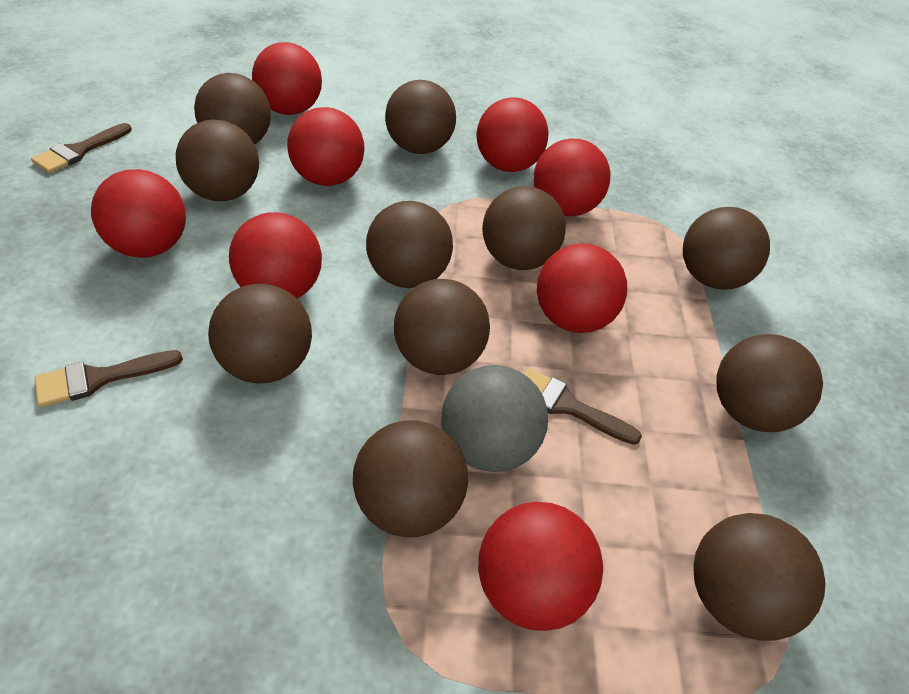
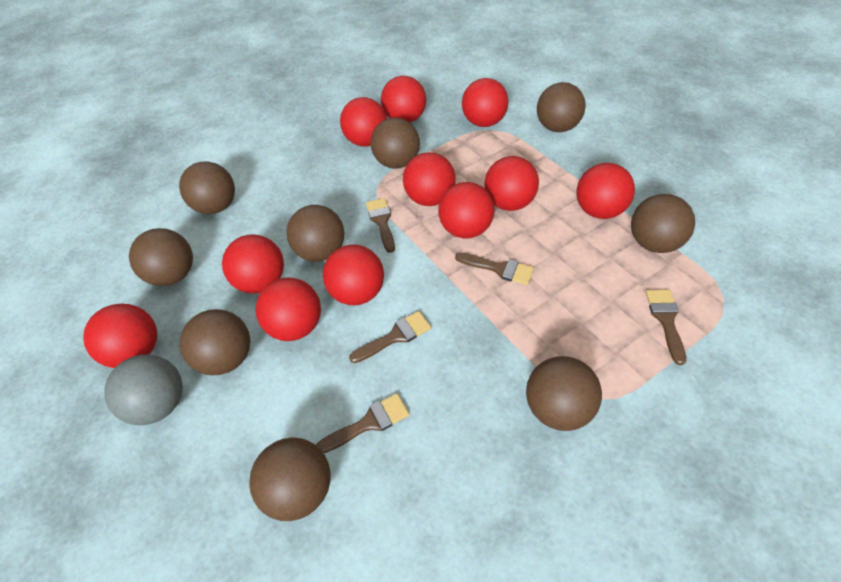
brown ball: 11 -> 9
brown brush: 3 -> 5
red ball: 8 -> 11

